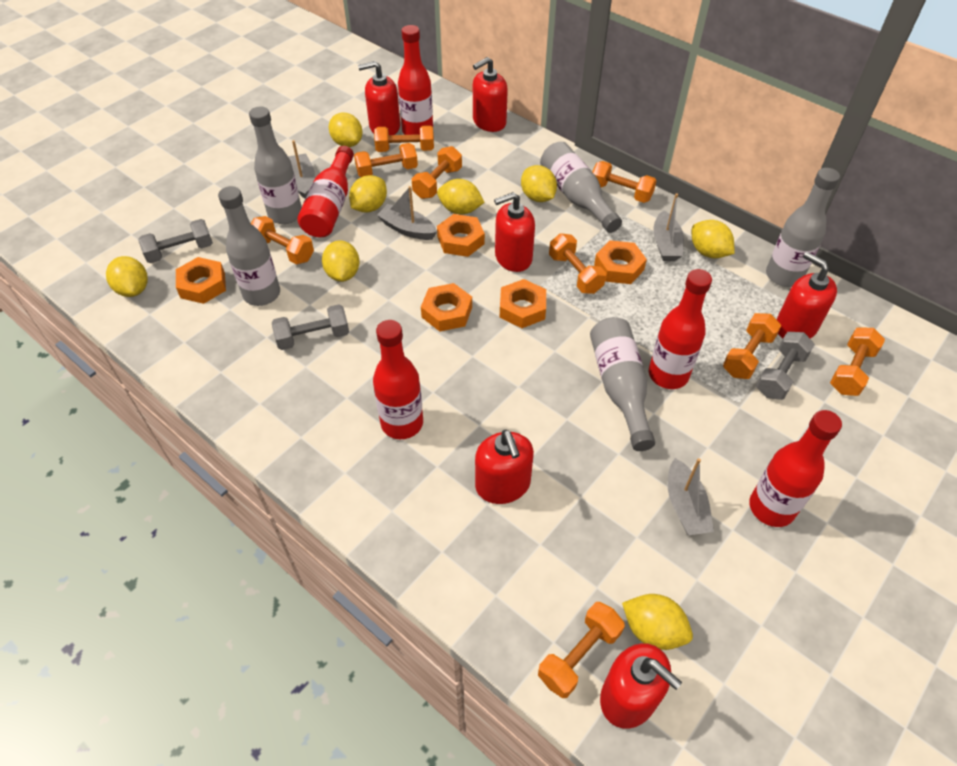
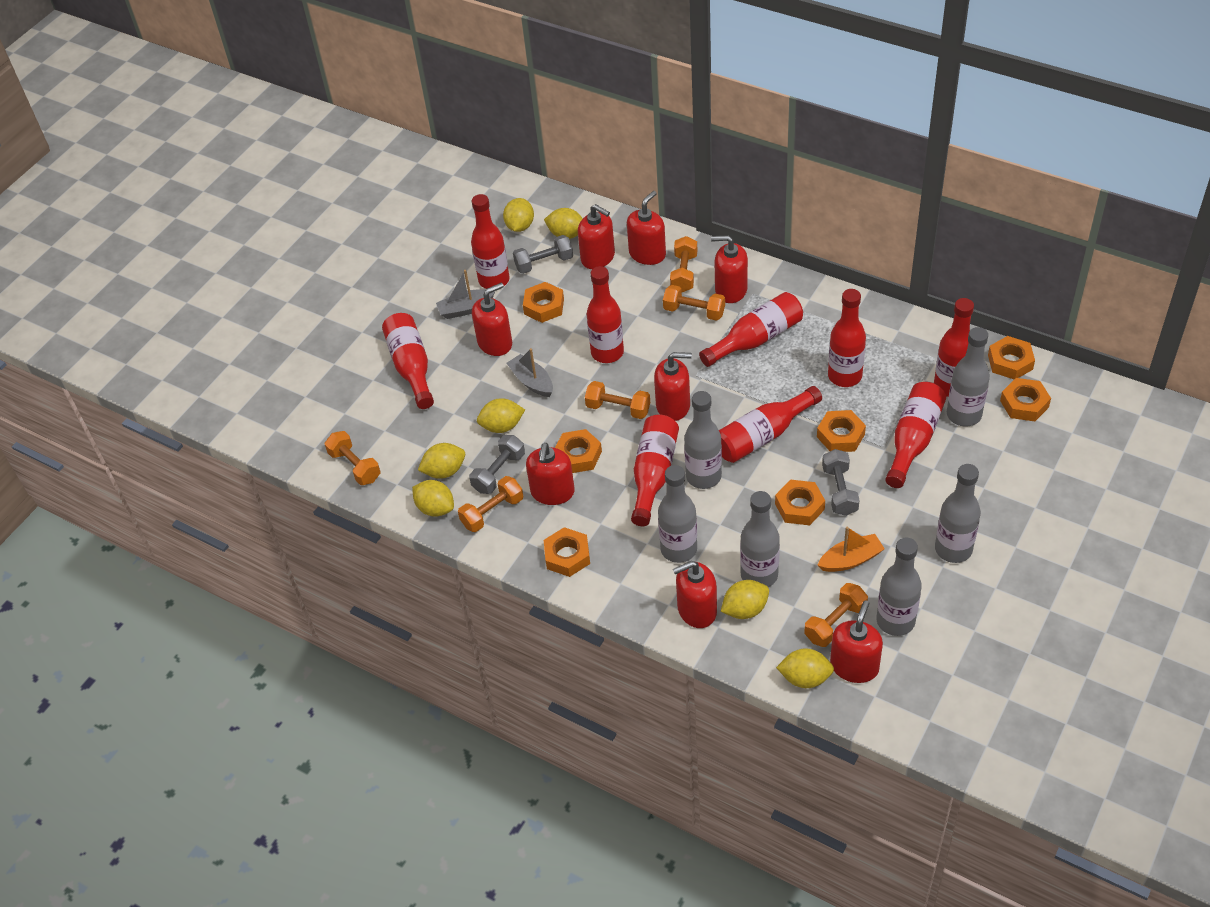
grey boat: 4 -> 2
grey bottle: 5 -> 6
orange boat: 0 -> 1
orange dumbbell: 9 -> 6
orange nut: 5 -> 7
red bottle: 5 -> 9
red soap dispenser: 6 -> 8
yellow lemon: 8 -> 7

